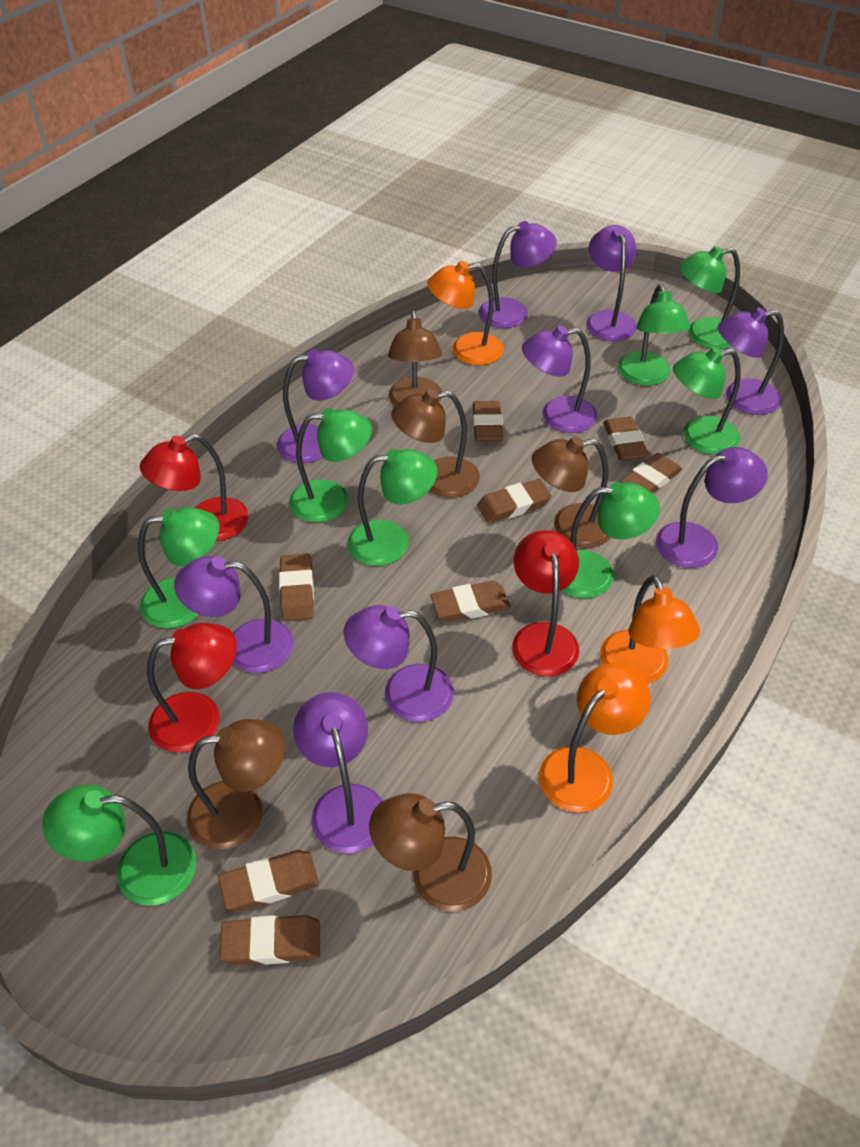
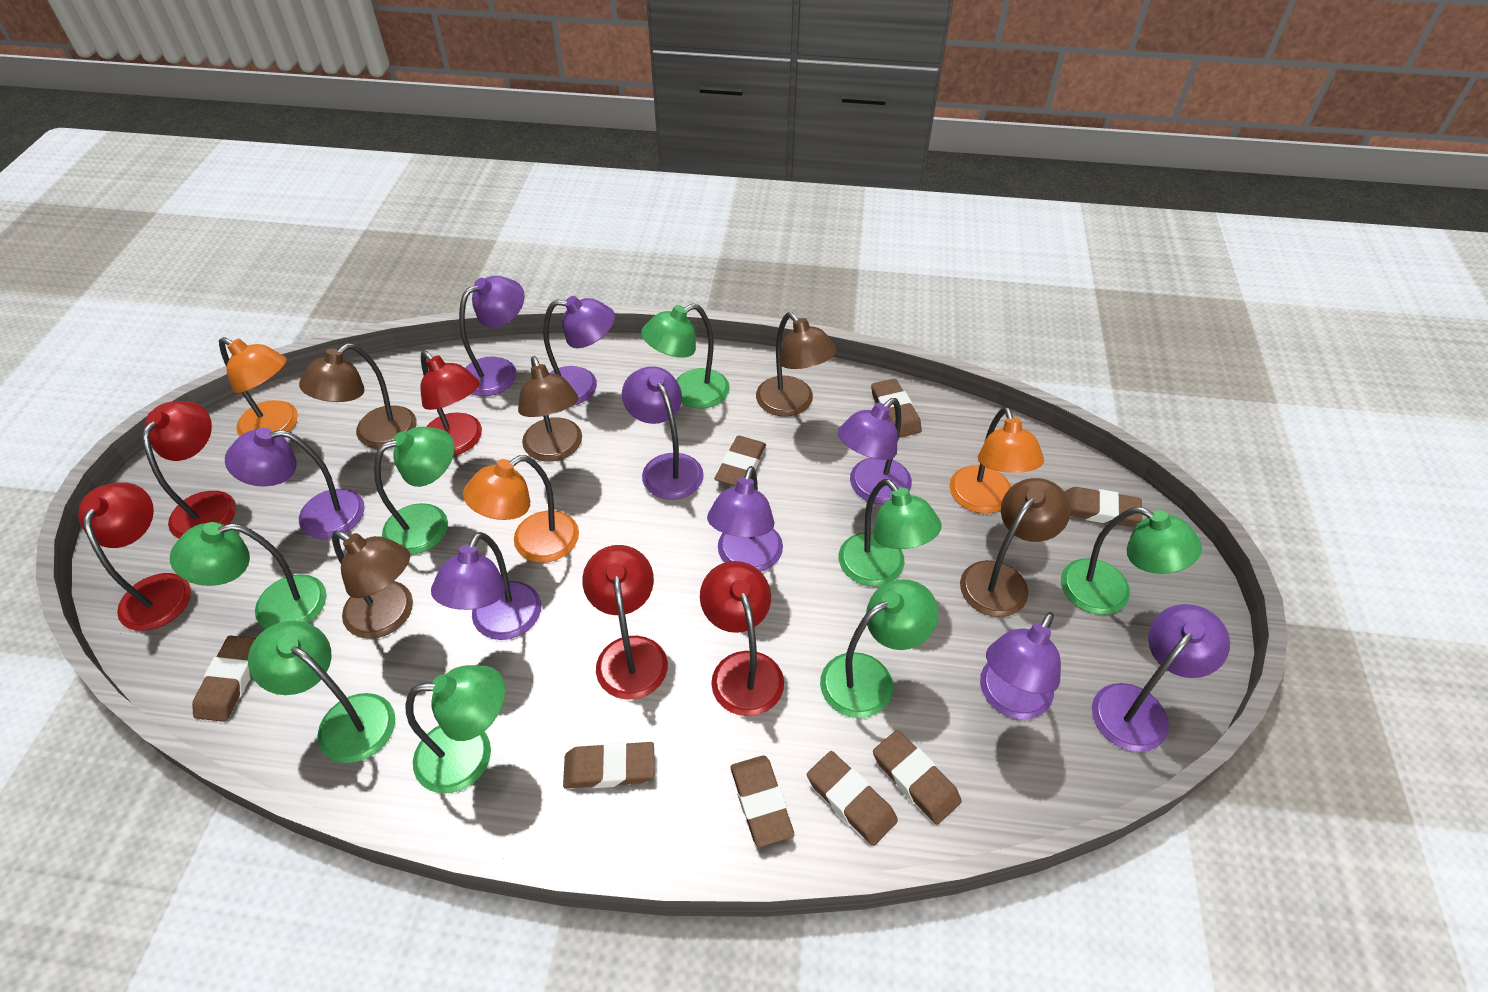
red lamp: 3 -> 5

